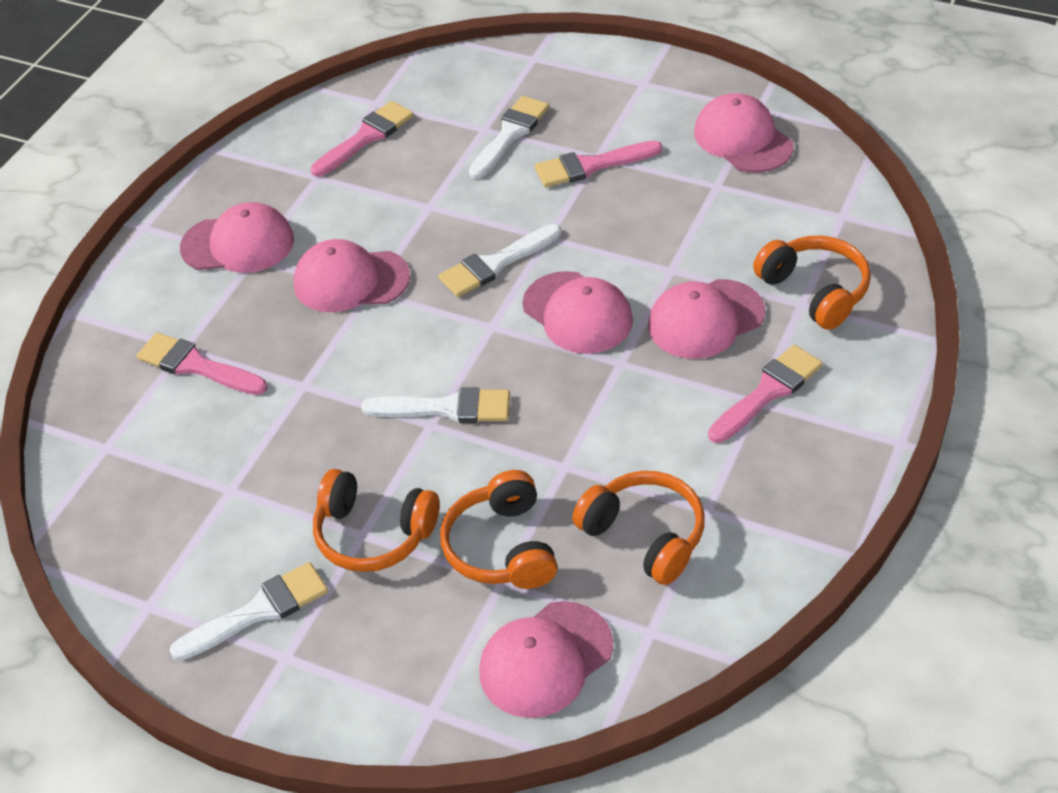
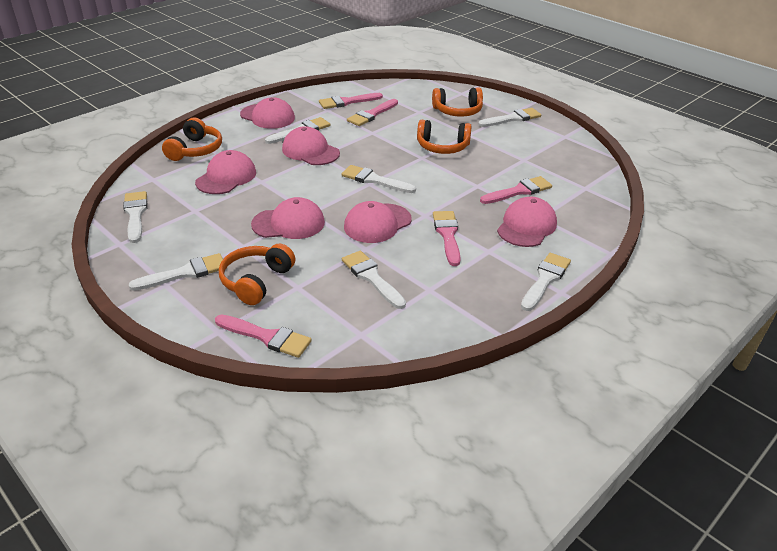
pink brush: 4 -> 5
white brush: 4 -> 7

